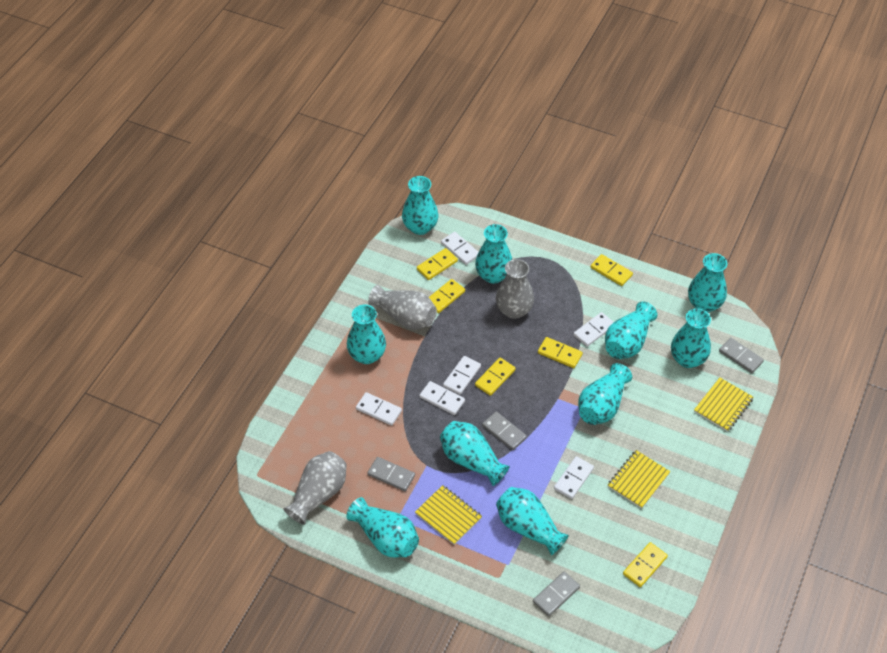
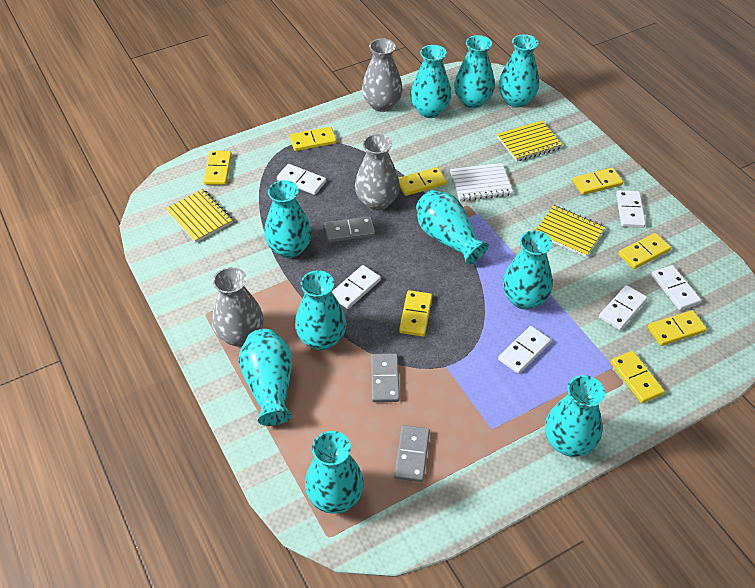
grey domino: 4 -> 3
white notebook: 0 -> 1
yellow domino: 6 -> 8

